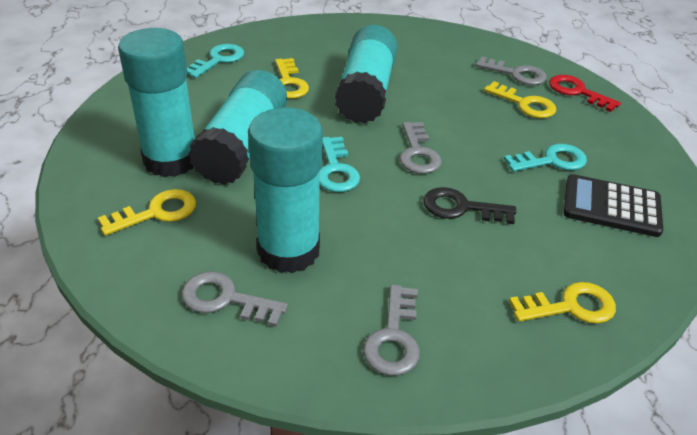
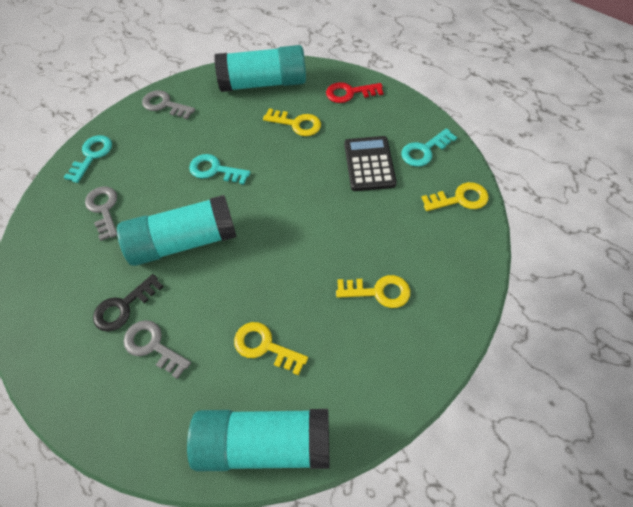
grey key: 4 -> 3
turquoise glue stick: 4 -> 3

